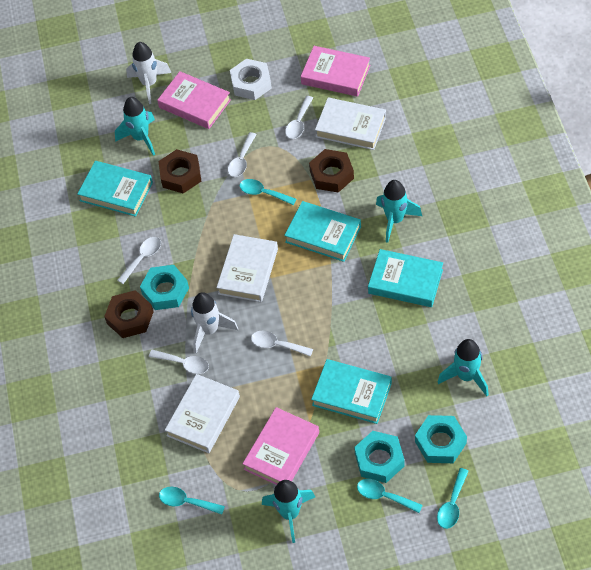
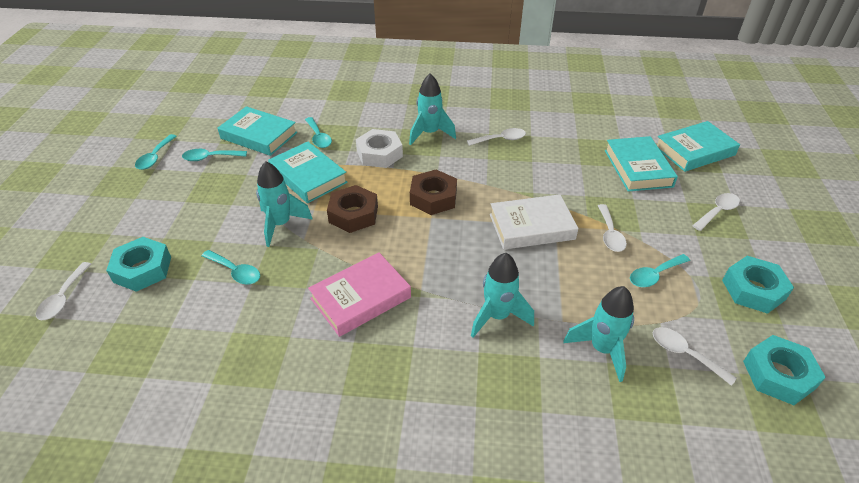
brown nut: 3 -> 2
pink book: 3 -> 1
turquoise spoon: 4 -> 5
white book: 3 -> 1
white rocket: 2 -> 0

